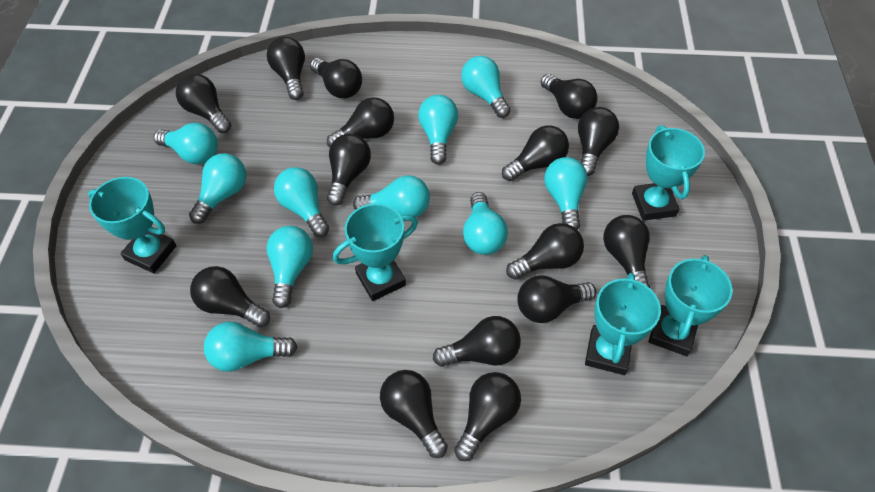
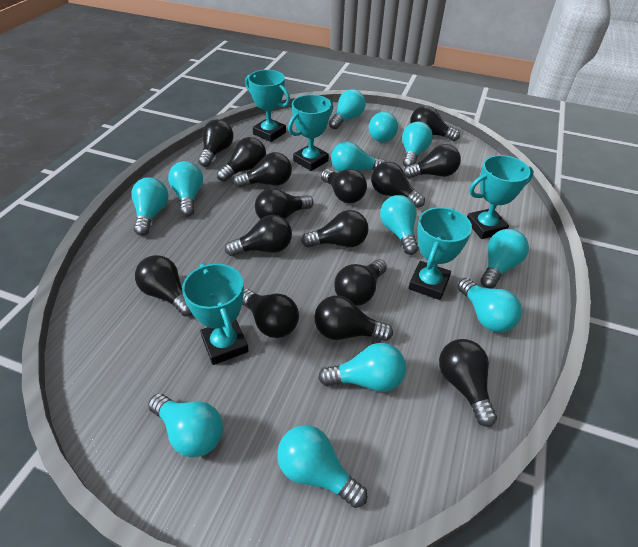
turquoise light bulb: 10 -> 12

